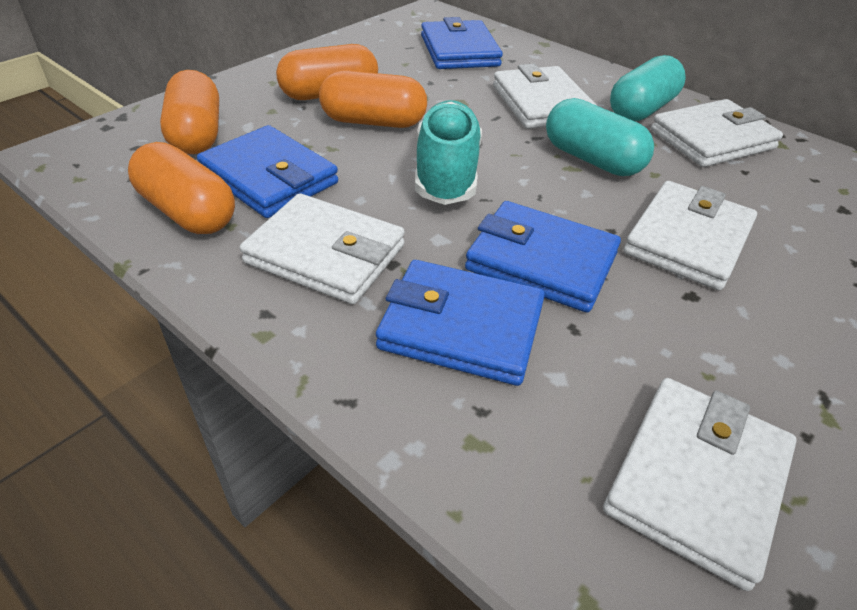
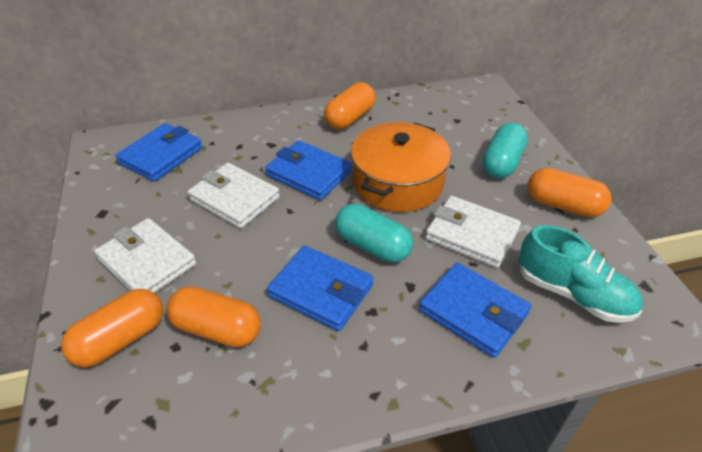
orange pot: 0 -> 1
white wallet: 5 -> 3

